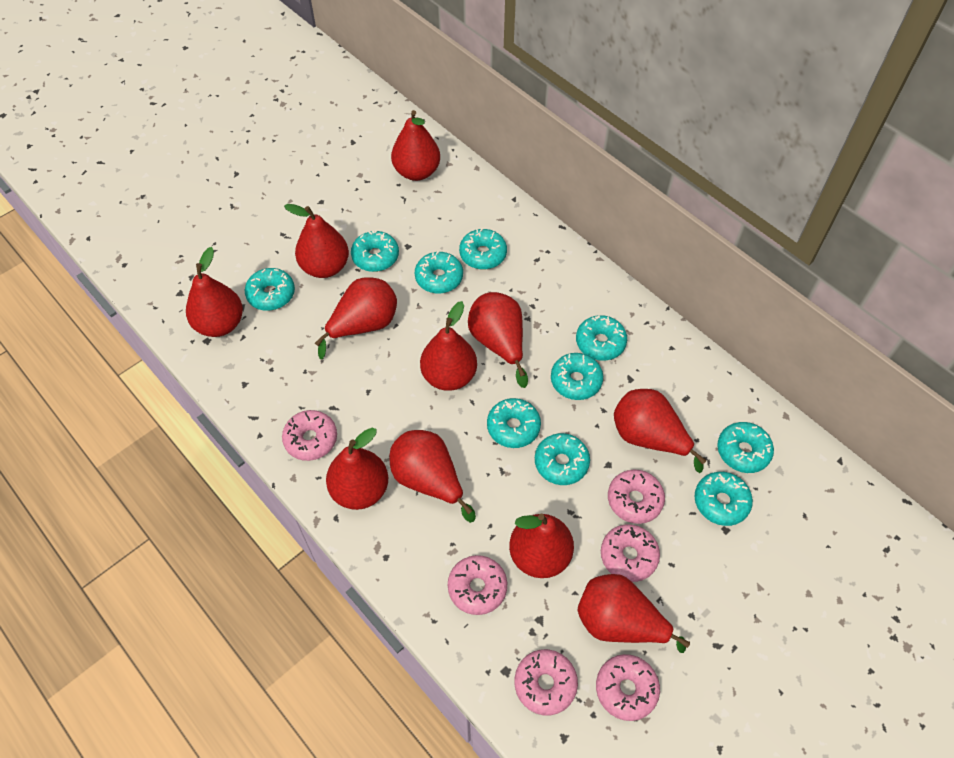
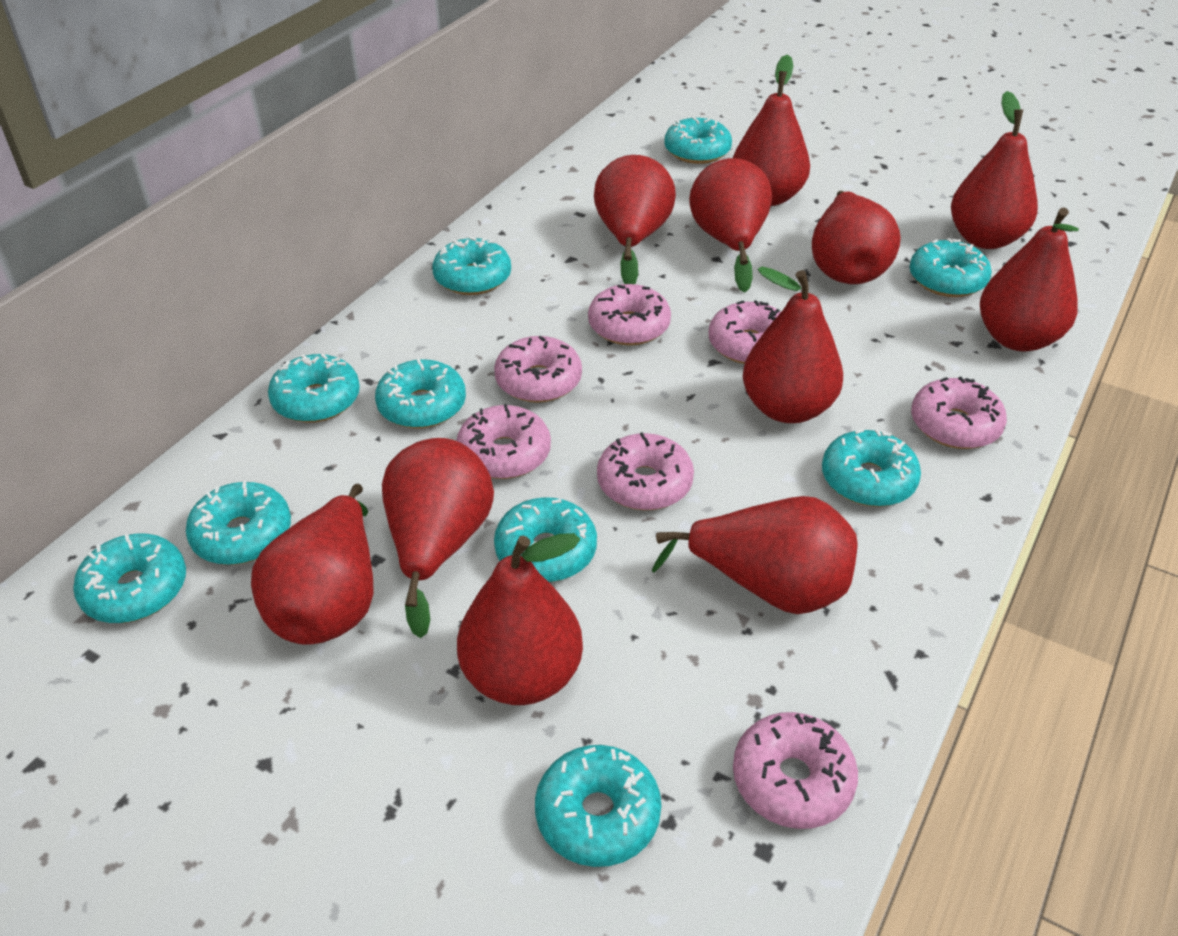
pink donut: 6 -> 7

